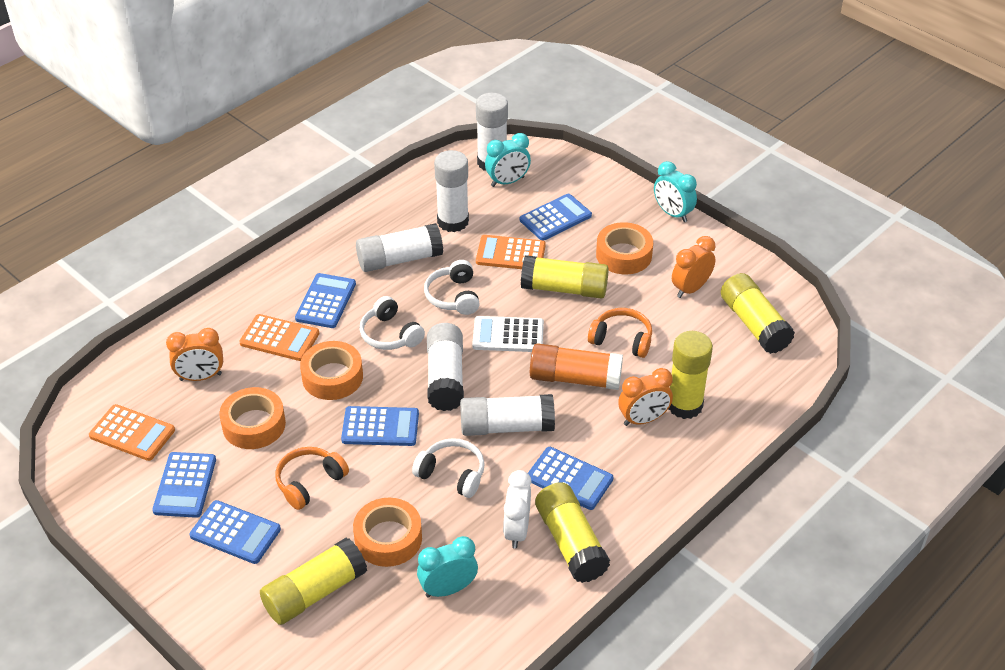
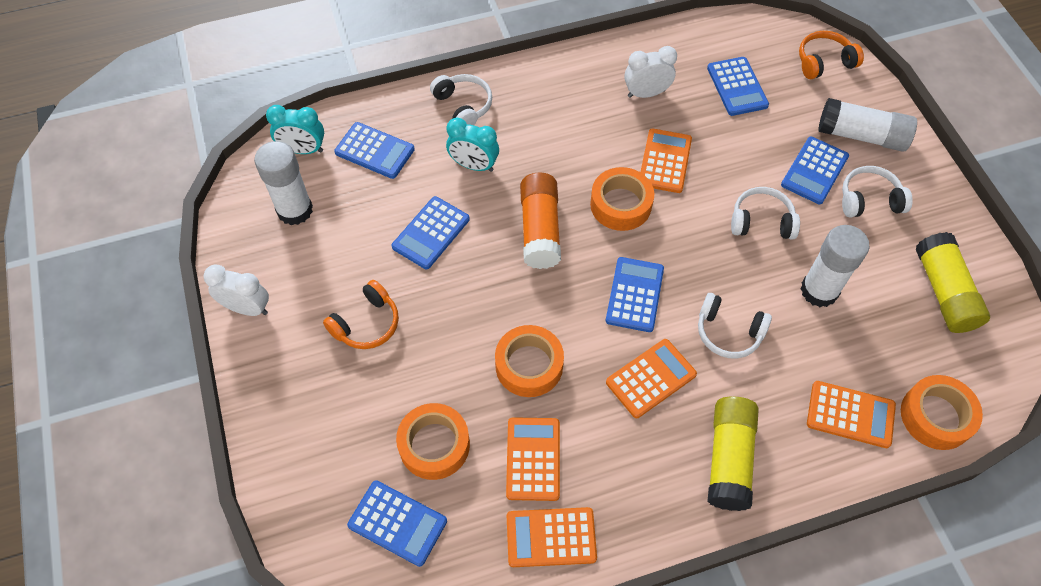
orange calculator: 3 -> 5
orange clock: 3 -> 0
turquoise clock: 3 -> 2
white calculator: 1 -> 0
white clock: 1 -> 2
white glue stick: 5 -> 3
white headphones: 3 -> 4
yellow glue stick: 5 -> 2

